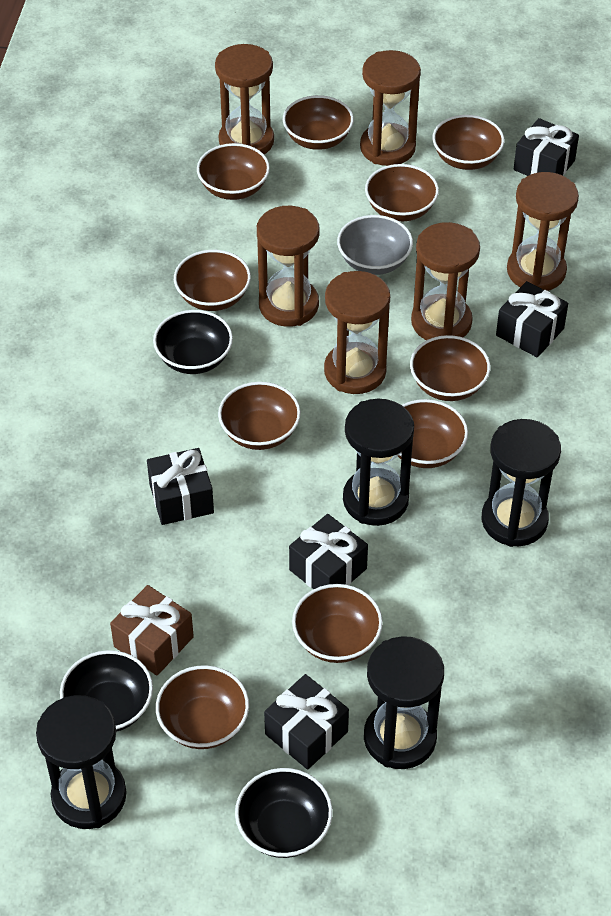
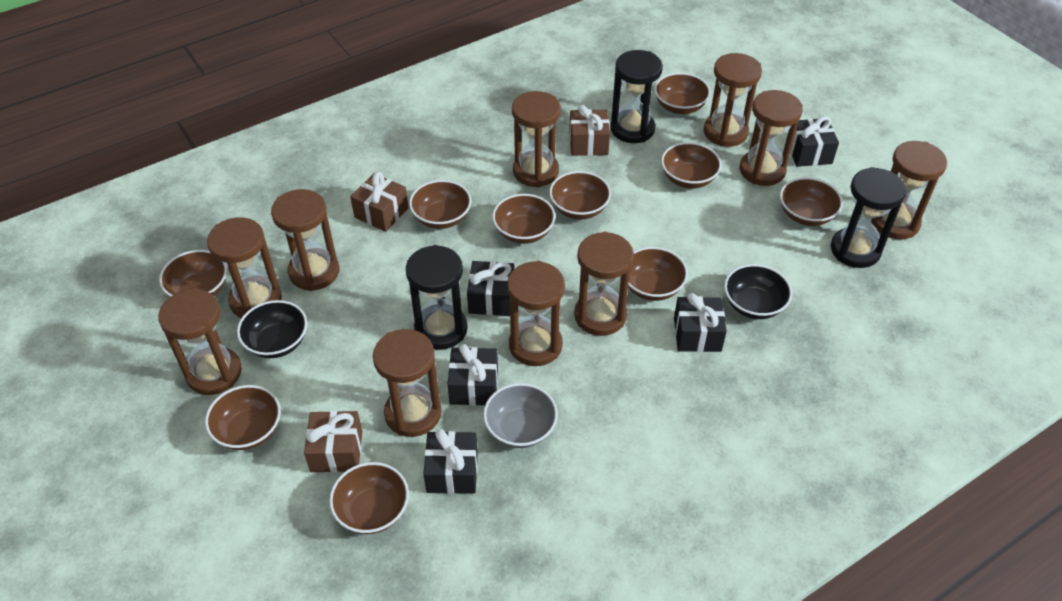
black bowl: 3 -> 2
black hourglass: 4 -> 3
brown gift: 1 -> 3
brown hourglass: 6 -> 10

